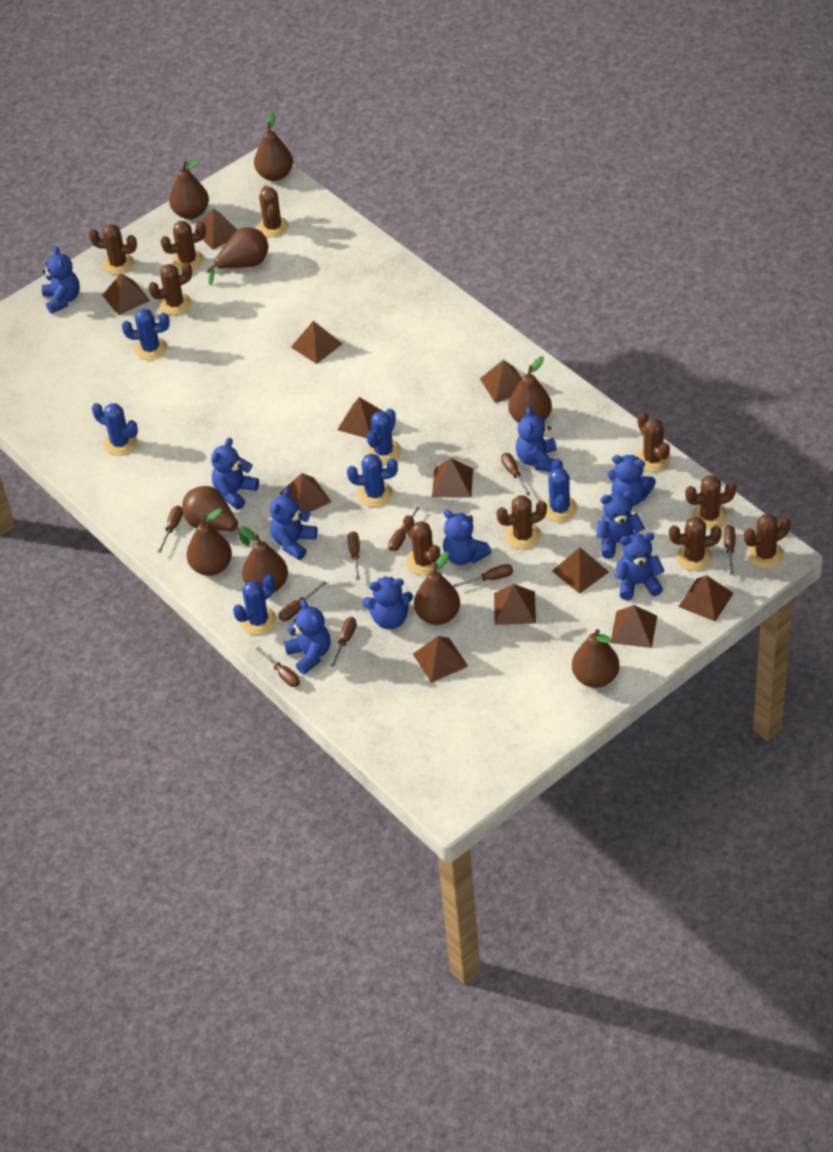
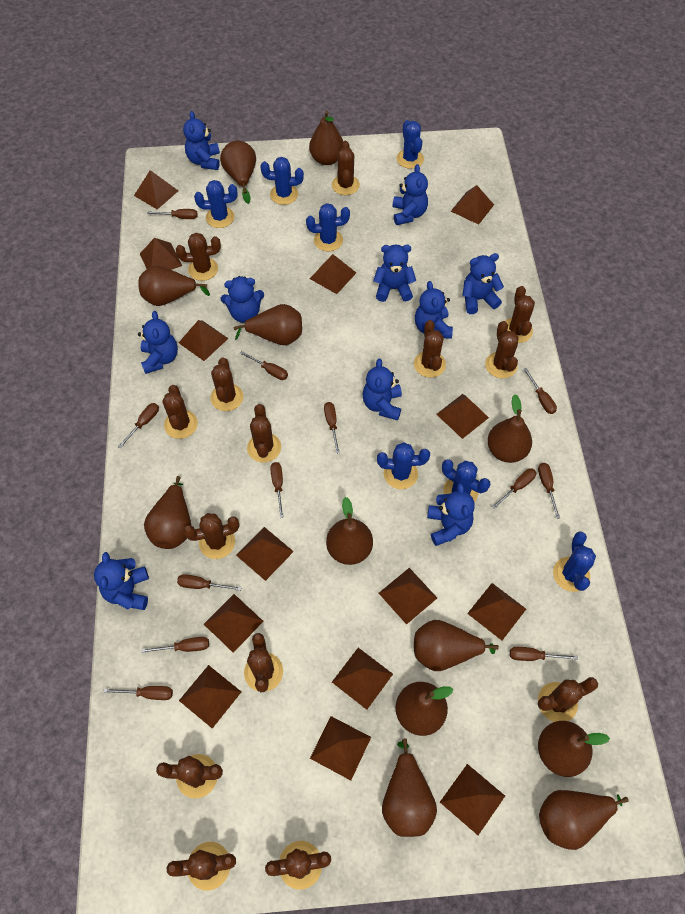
blue cactus: 6 -> 7
brown cactus: 10 -> 14
brown pear: 9 -> 12
brown pyramid: 12 -> 14
brown screwdriver: 9 -> 12

